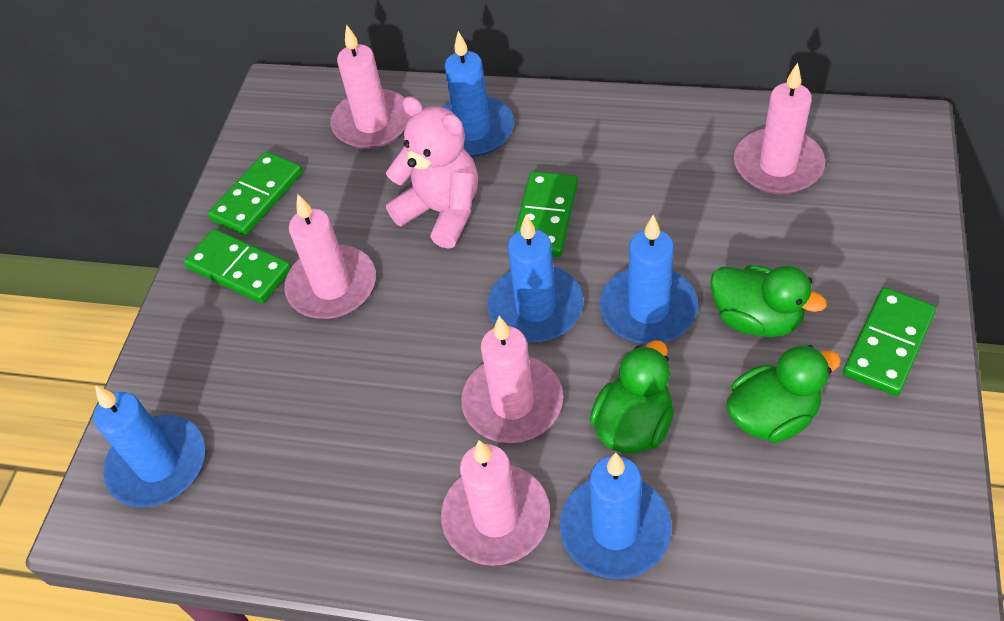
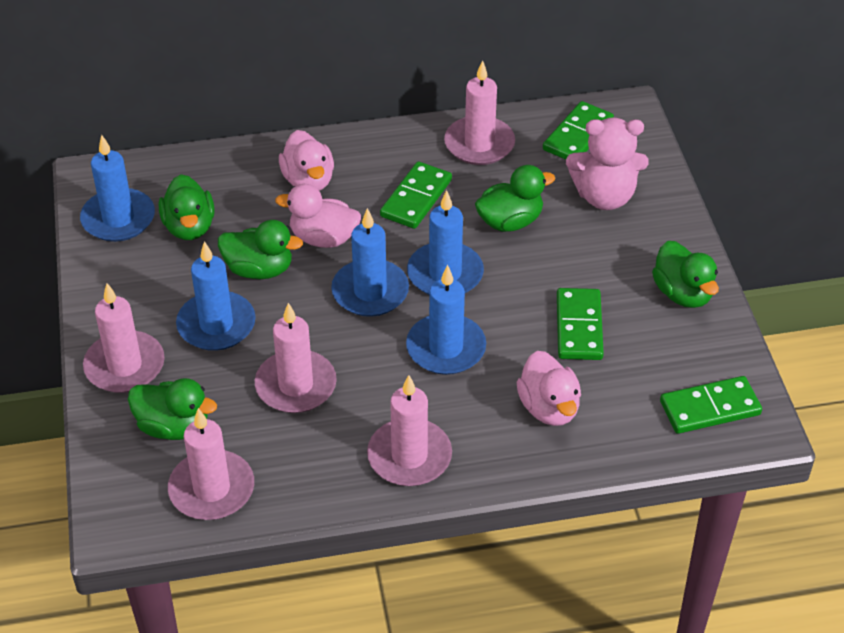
green duck: 3 -> 5
pink duck: 0 -> 3

